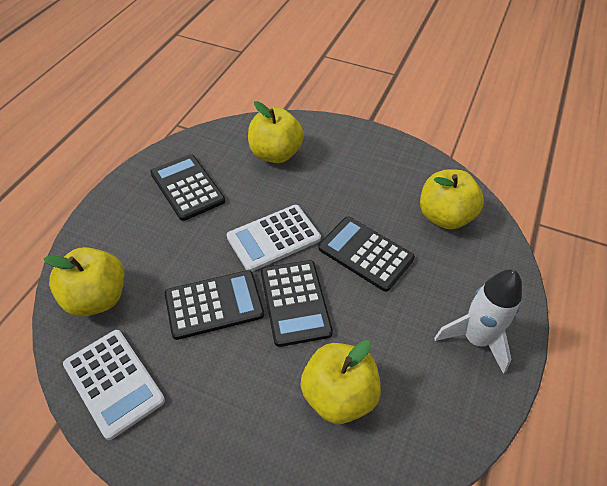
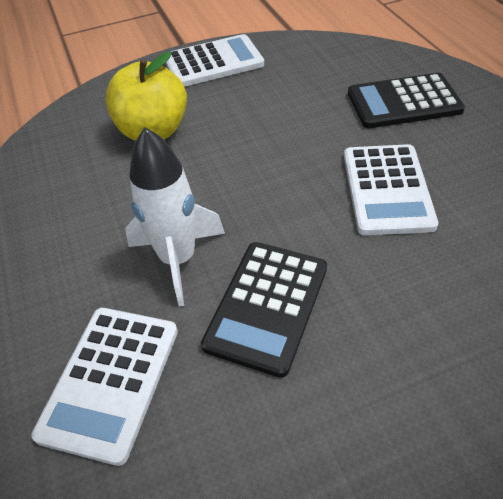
black calculator: 4 -> 2
white calculator: 2 -> 3
yellow apple: 4 -> 1

